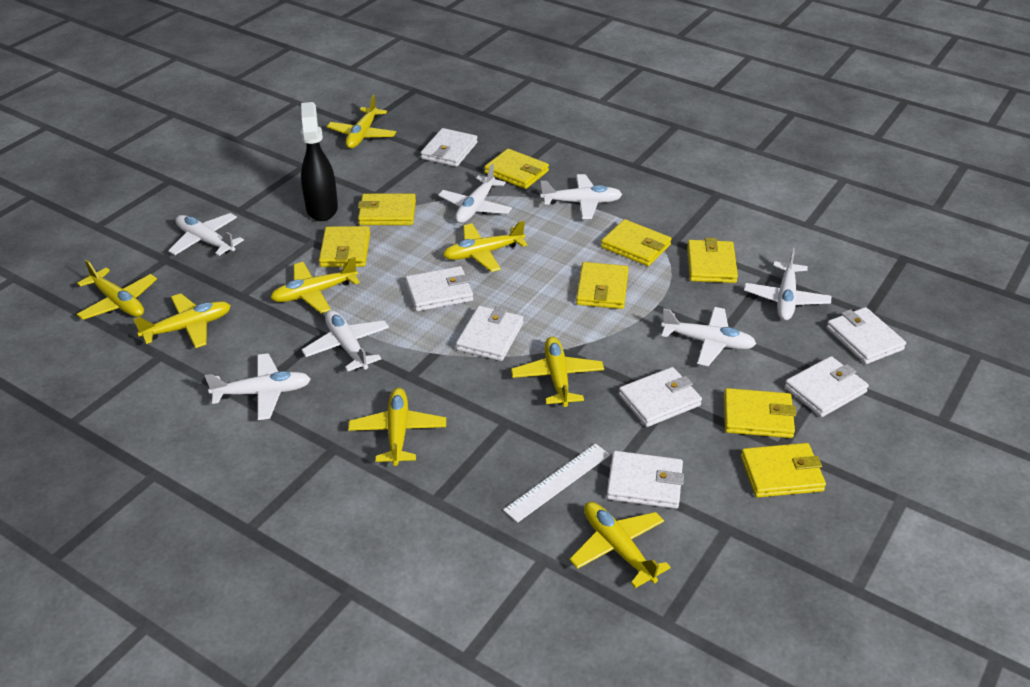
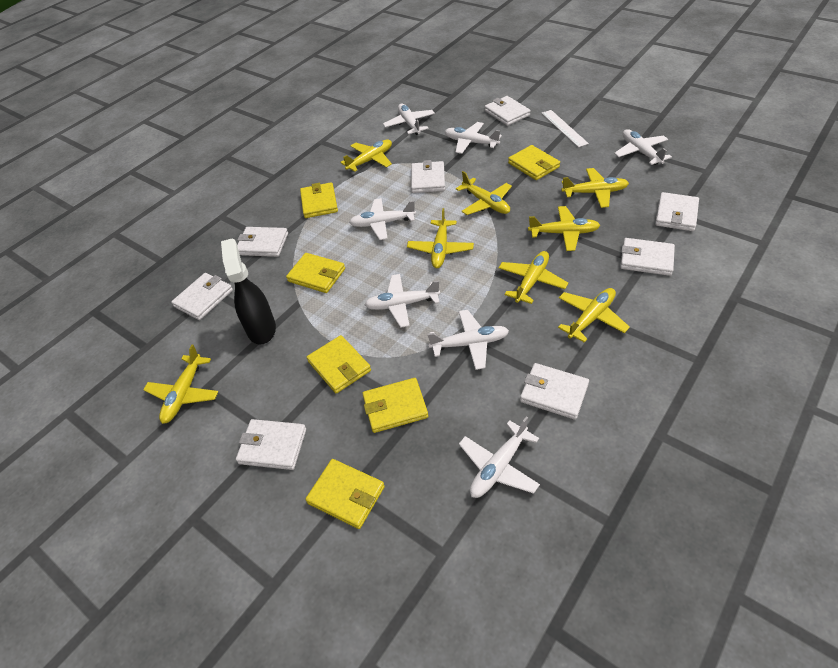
white wallet: 7 -> 8
yellow wallet: 8 -> 6

